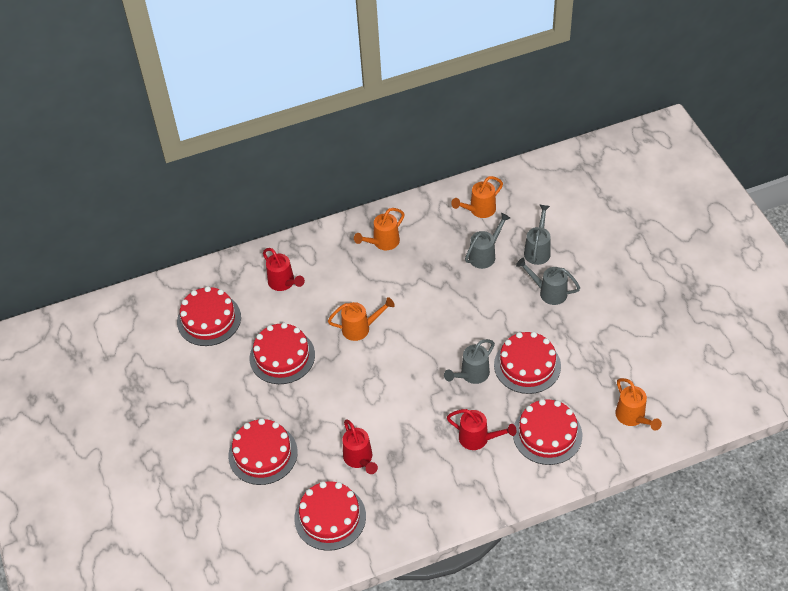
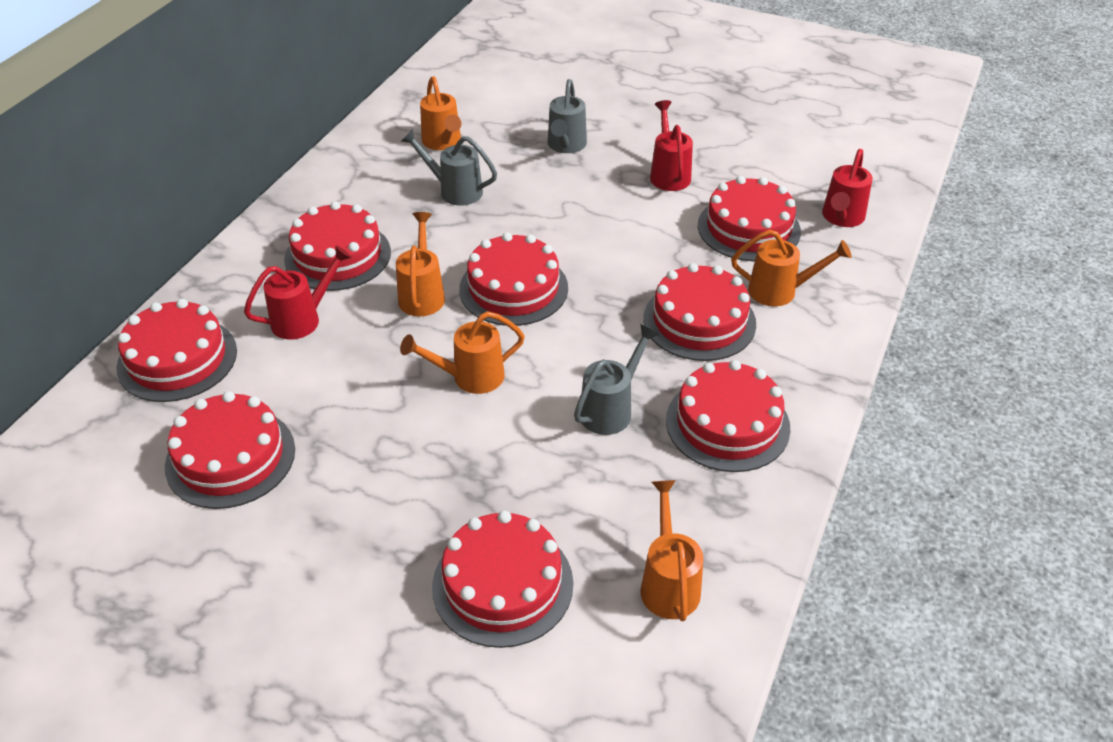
grey watering can: 4 -> 3
orange watering can: 4 -> 5
red cake: 6 -> 8

